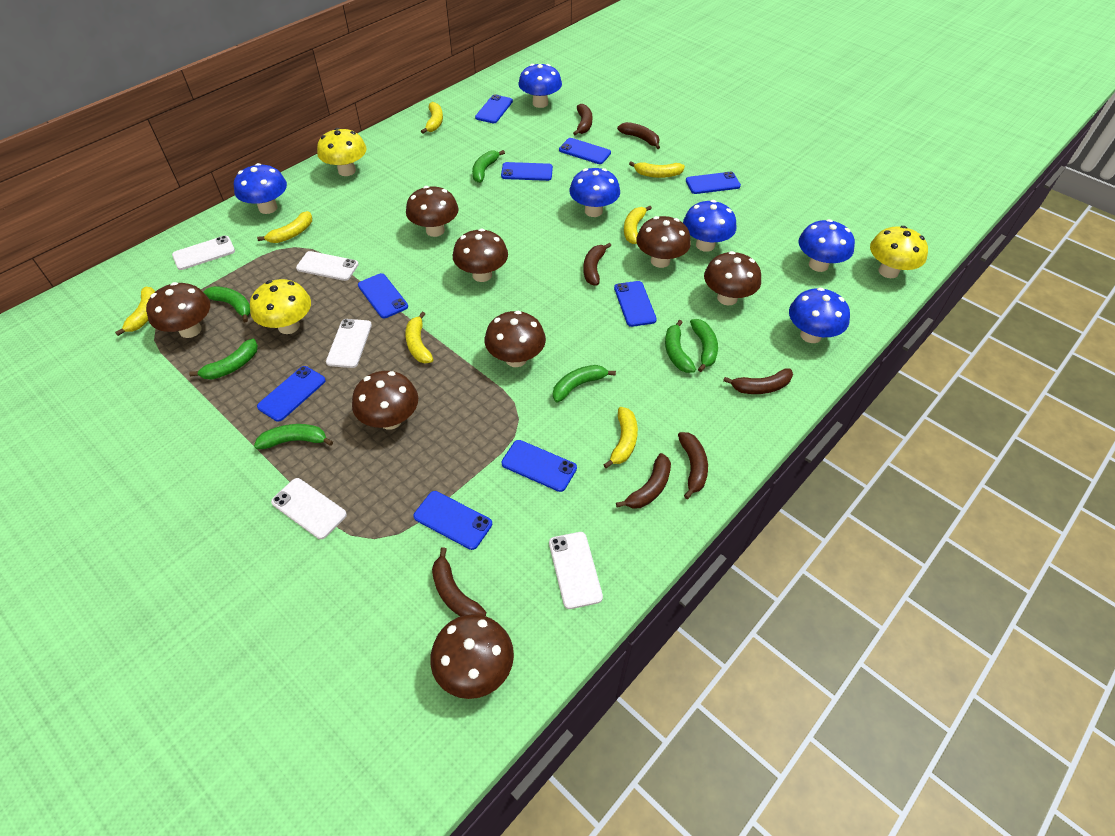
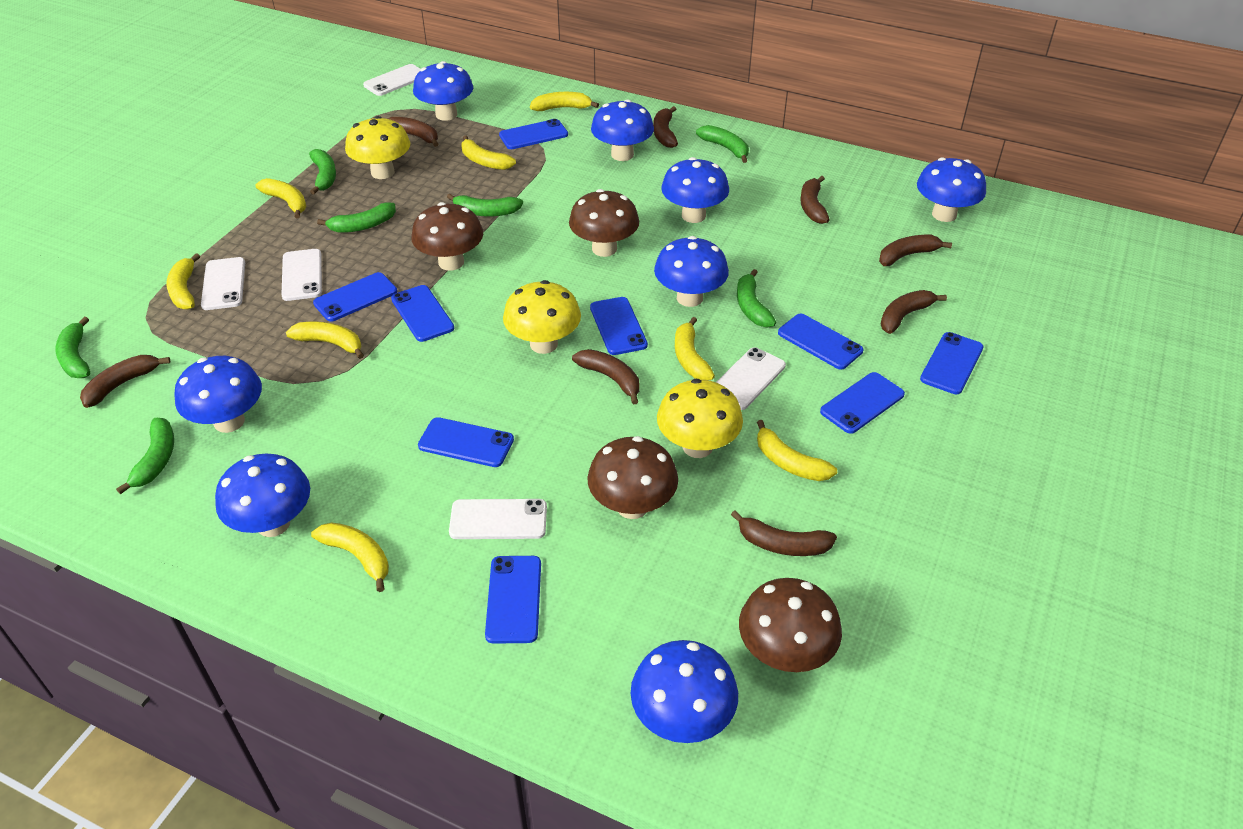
blue mushroom: 6 -> 8
brown banana: 7 -> 8
brown mushroom: 8 -> 4
yellow banana: 7 -> 8

